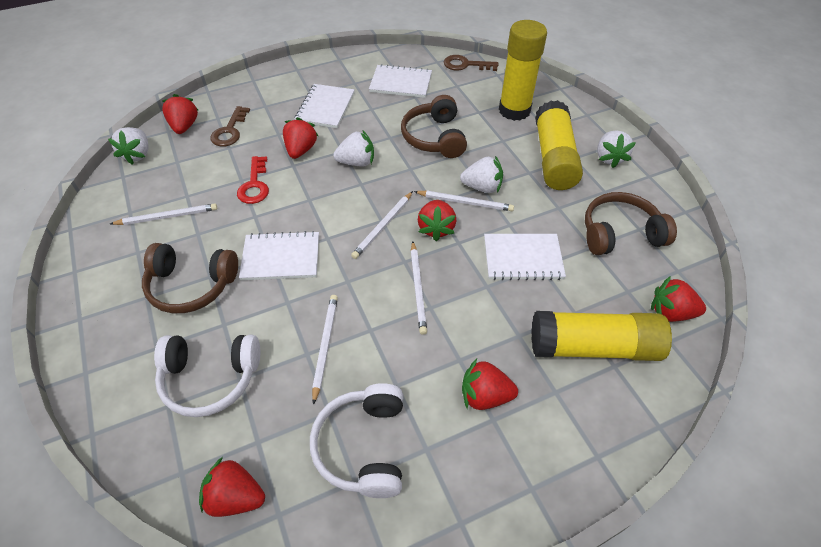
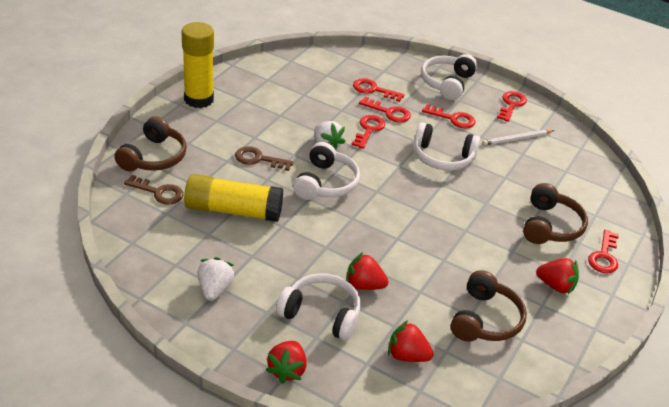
red key: 1 -> 6
red strawberry: 6 -> 4
white headphones: 2 -> 4
white notebook: 4 -> 0
white pencil: 5 -> 1
white strawberry: 4 -> 2
yellow glue stick: 3 -> 2

